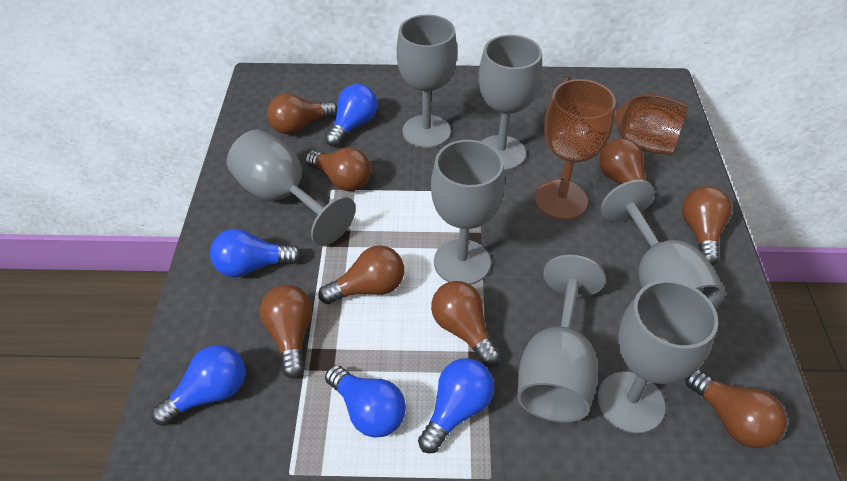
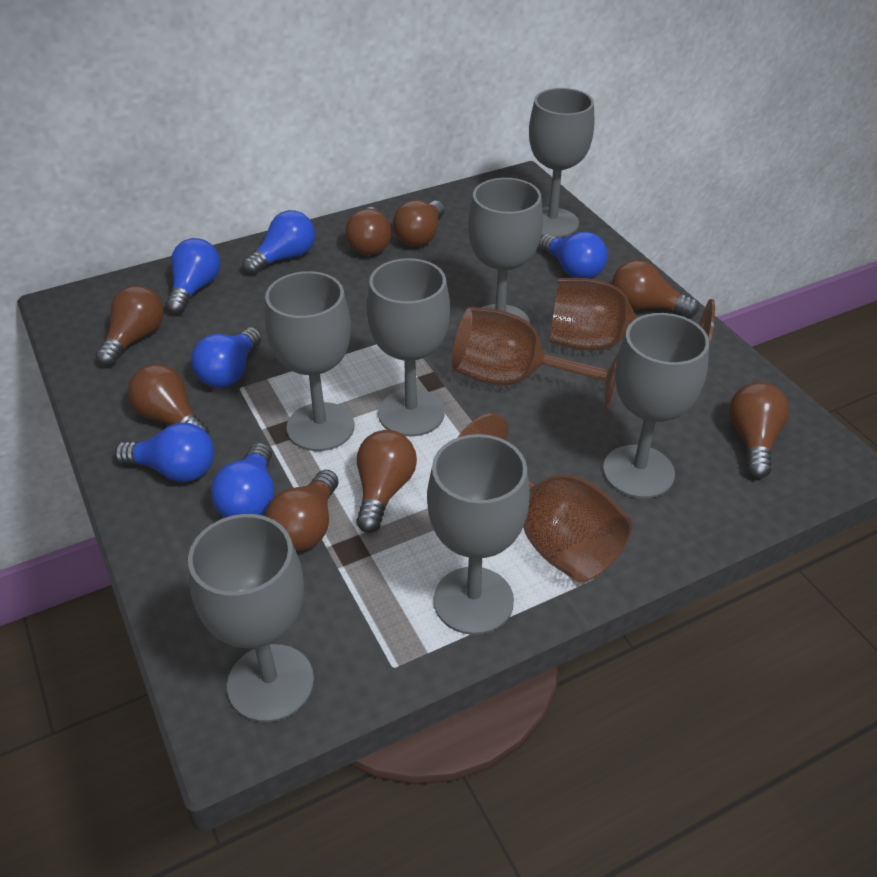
blue light bulb: 5 -> 6
brown goblet: 2 -> 3

